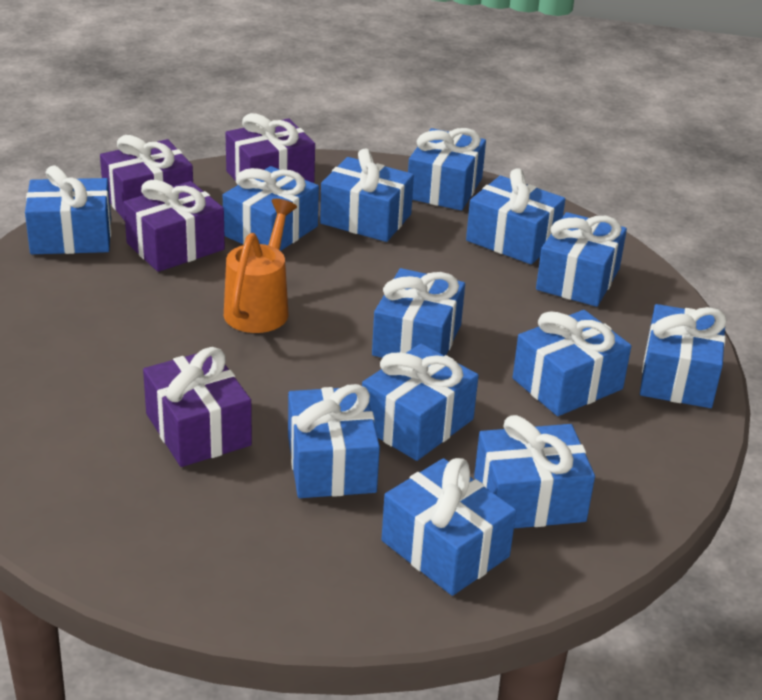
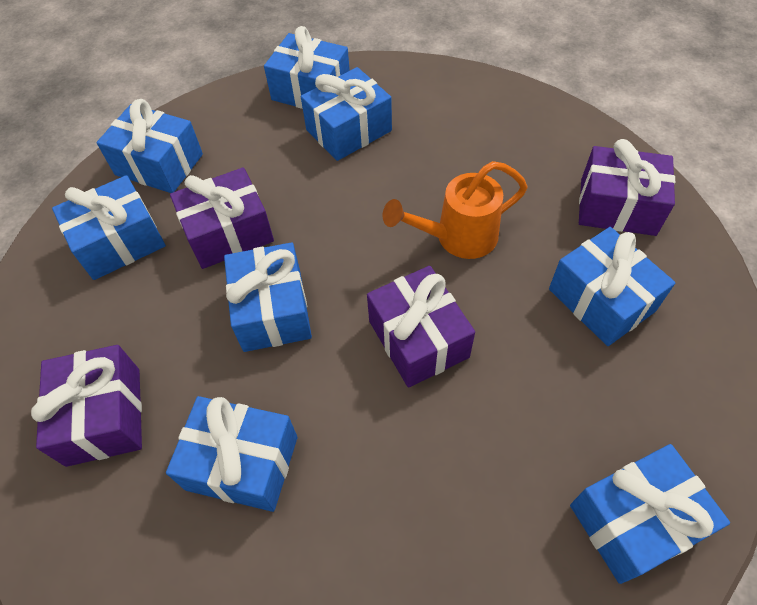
blue gift: 13 -> 8

